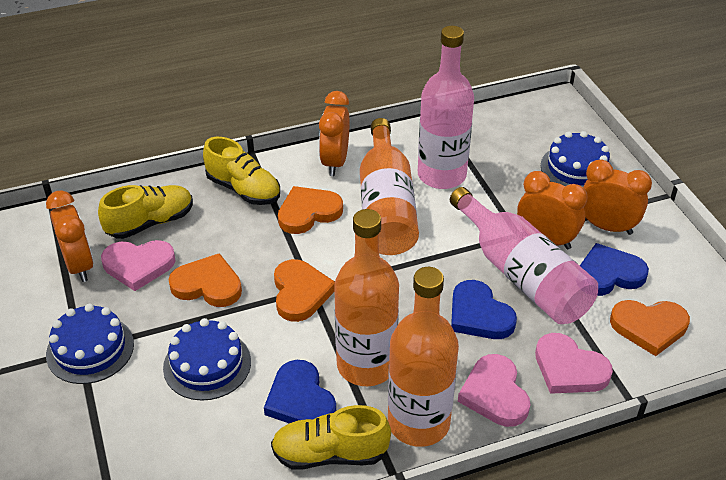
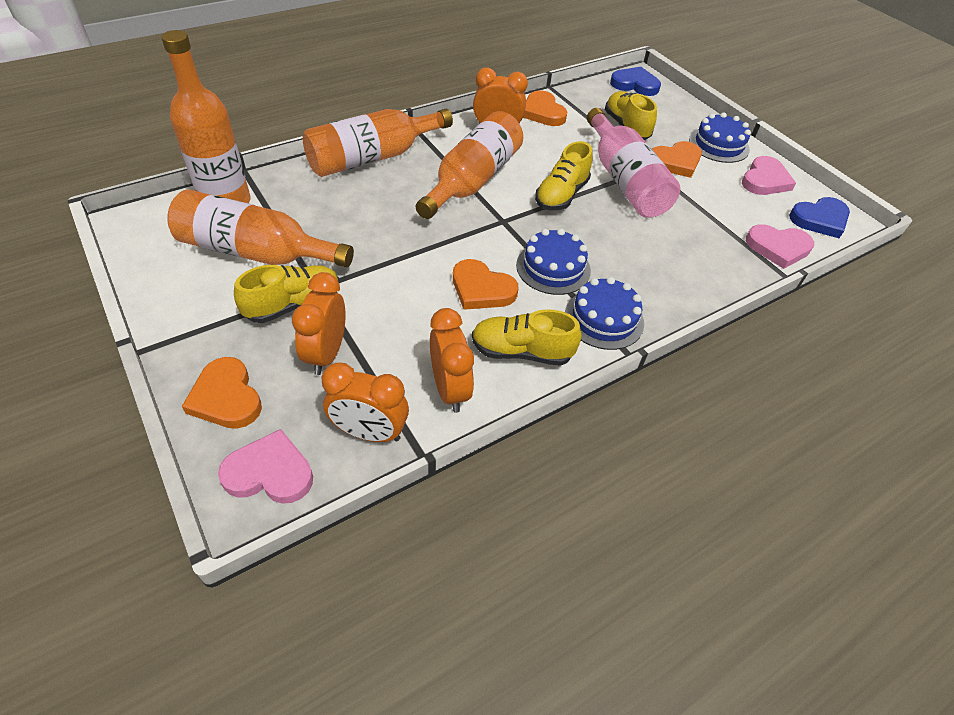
blue heart: 3 -> 2
orange bottle: 3 -> 4
pink bottle: 2 -> 1
yellow shoe: 3 -> 4

